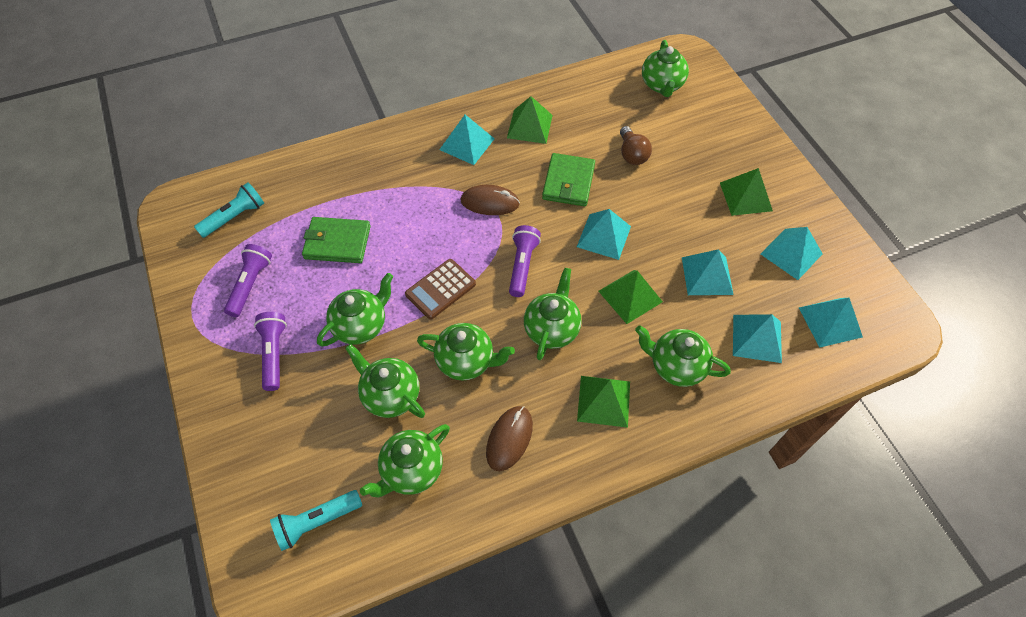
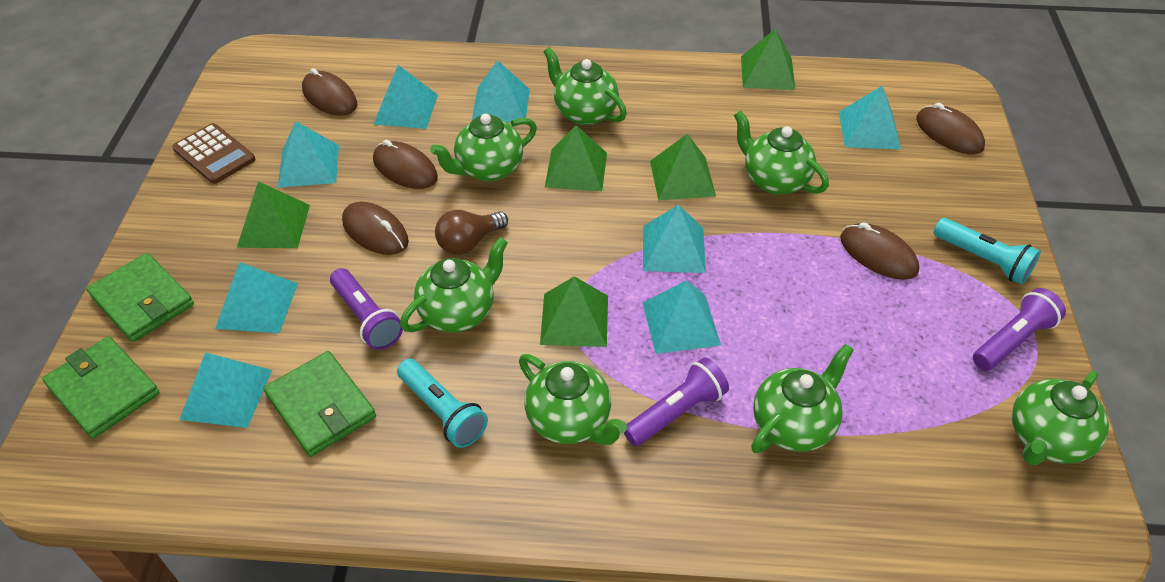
brown mouse: 2 -> 5
green pyramid: 4 -> 5
green wallet: 2 -> 3
turquoise pyramid: 6 -> 8

